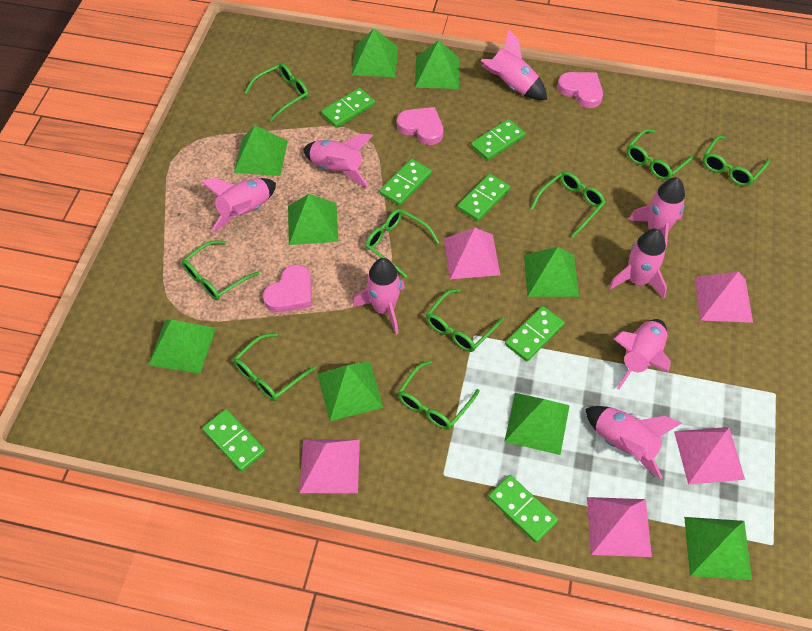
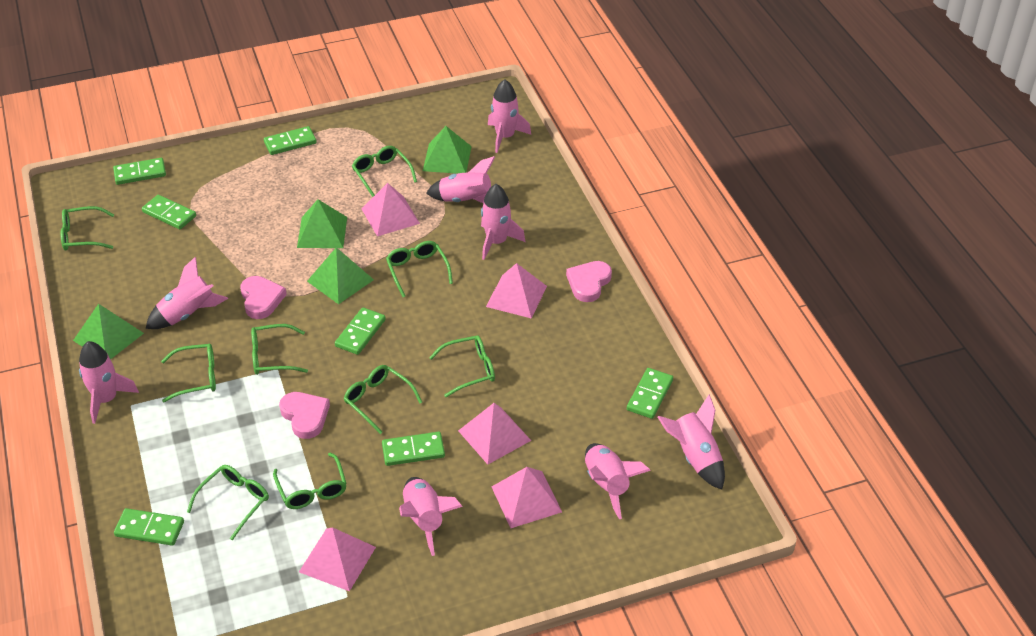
green pyramid: 9 -> 4

